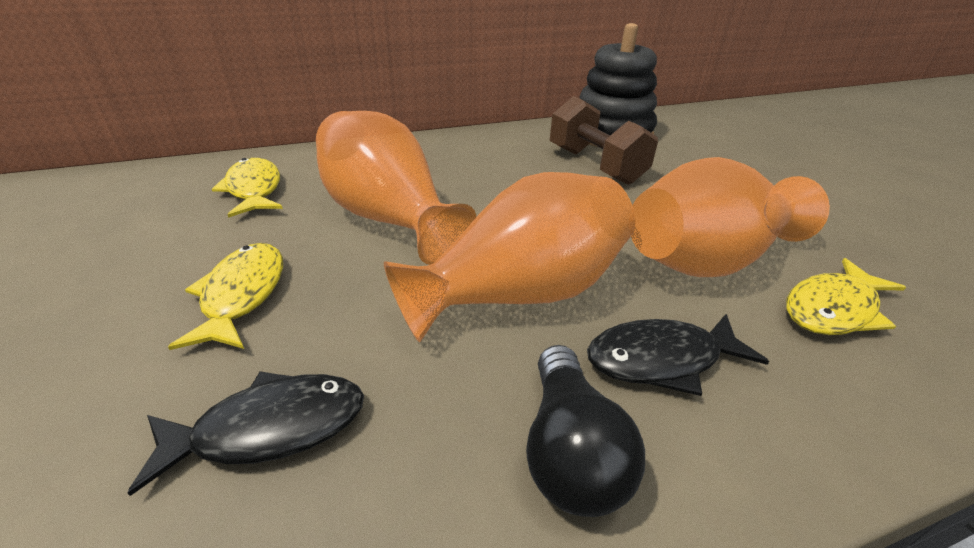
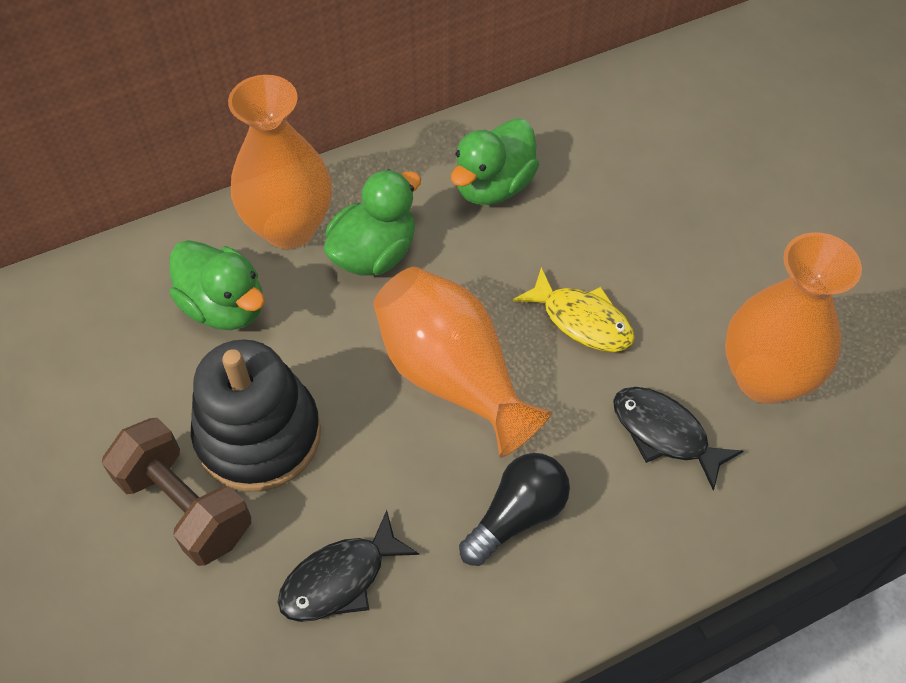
green duck: 0 -> 3
yellow fish: 3 -> 1

